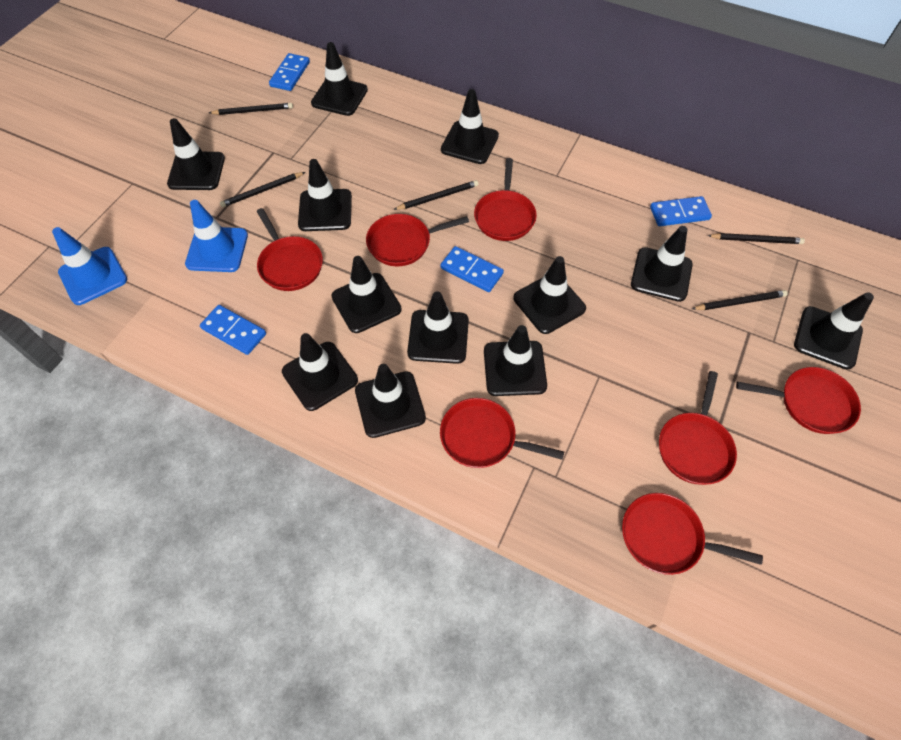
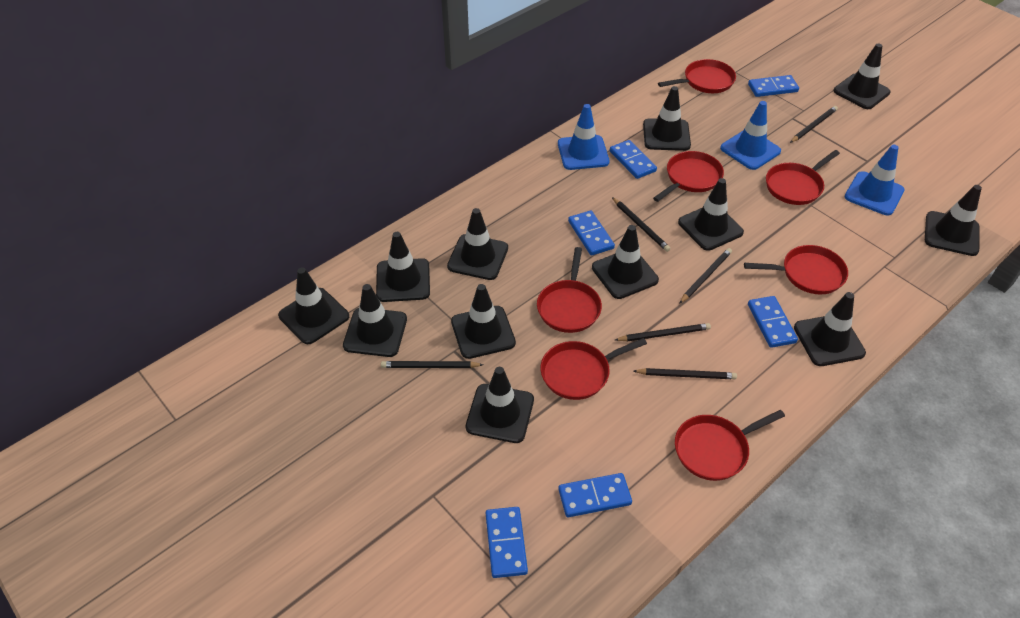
black pencil: 5 -> 6
blue domino: 4 -> 6
blue traffic cone: 2 -> 3

